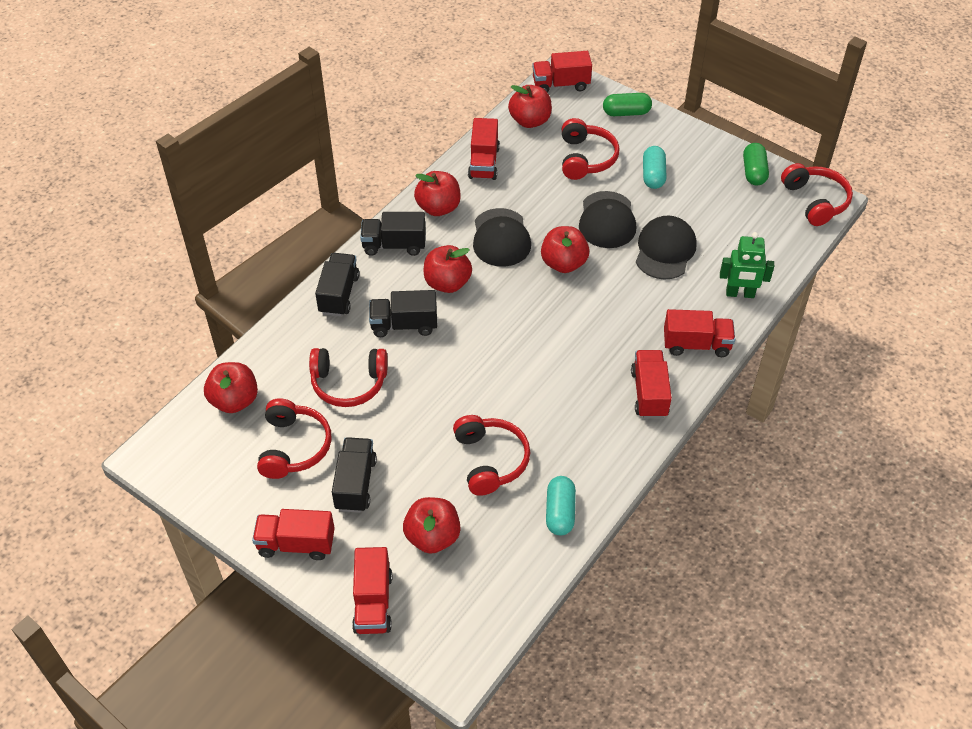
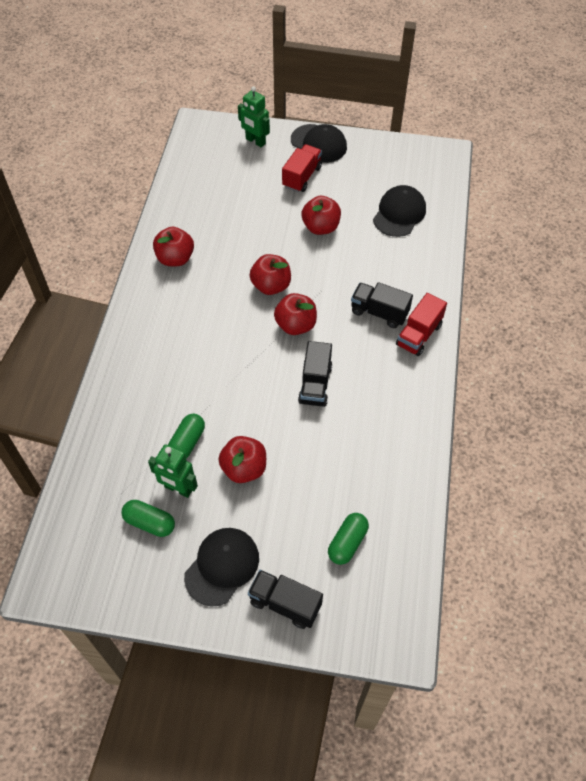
black truck: 4 -> 3
green capsule: 2 -> 3
green robot: 1 -> 2
red apple: 6 -> 5
red headphones: 5 -> 0
red truck: 6 -> 2
turquoise capsule: 2 -> 0

